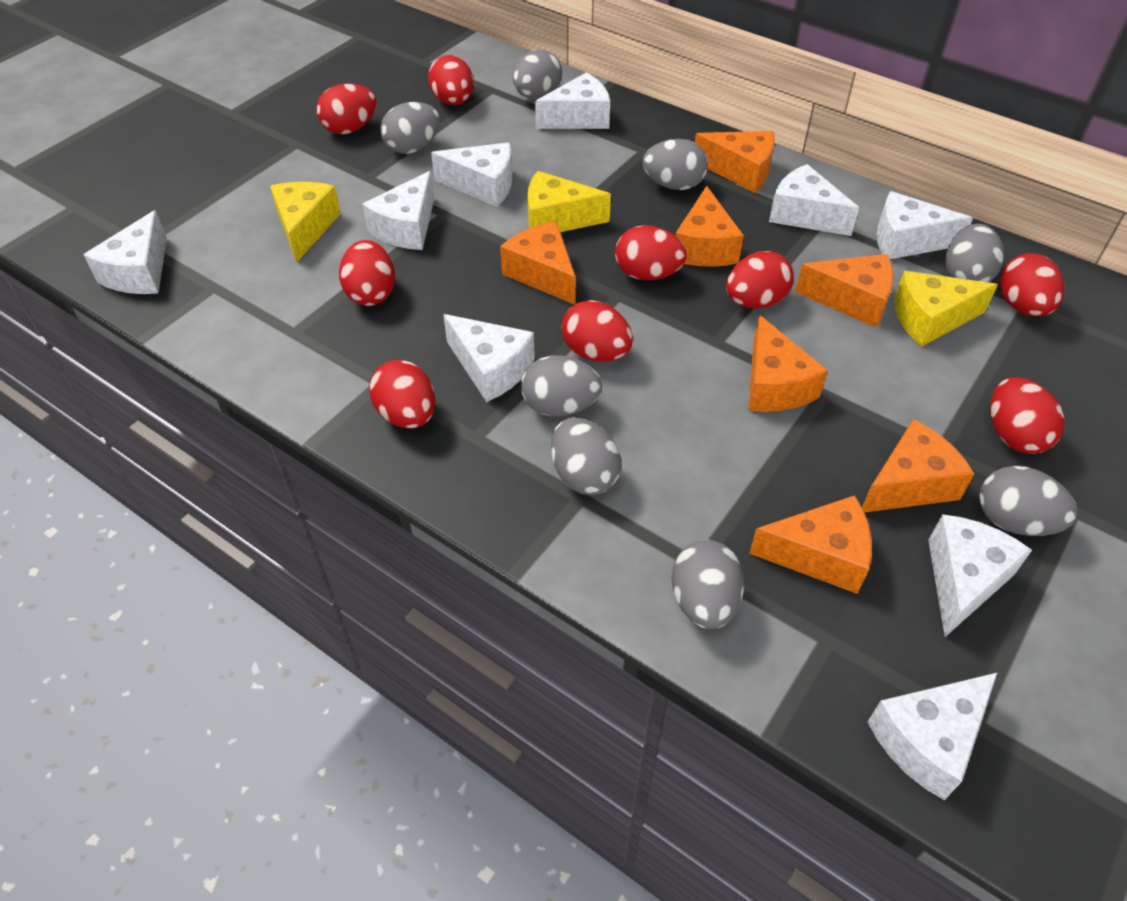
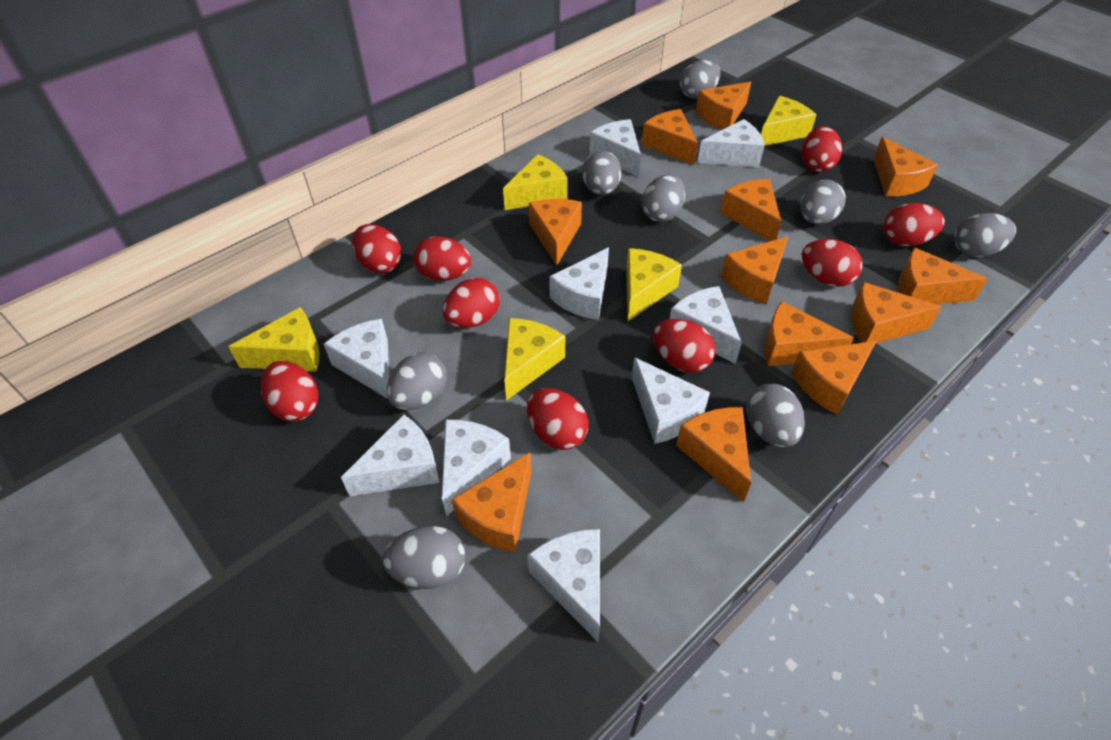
orange cheese: 7 -> 12
yellow cheese: 3 -> 5

